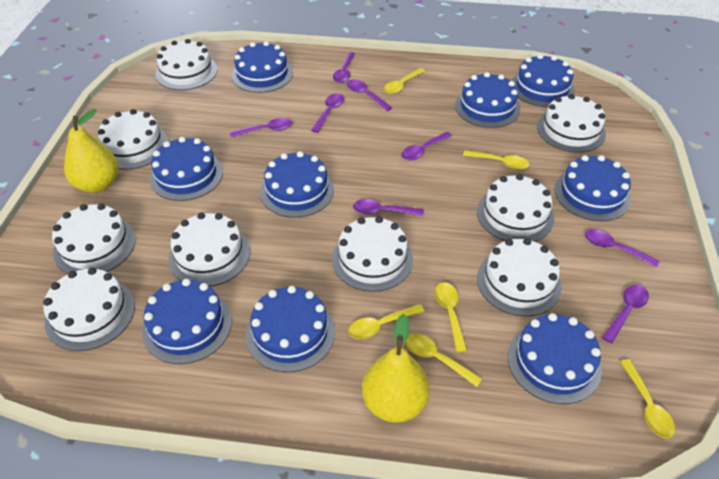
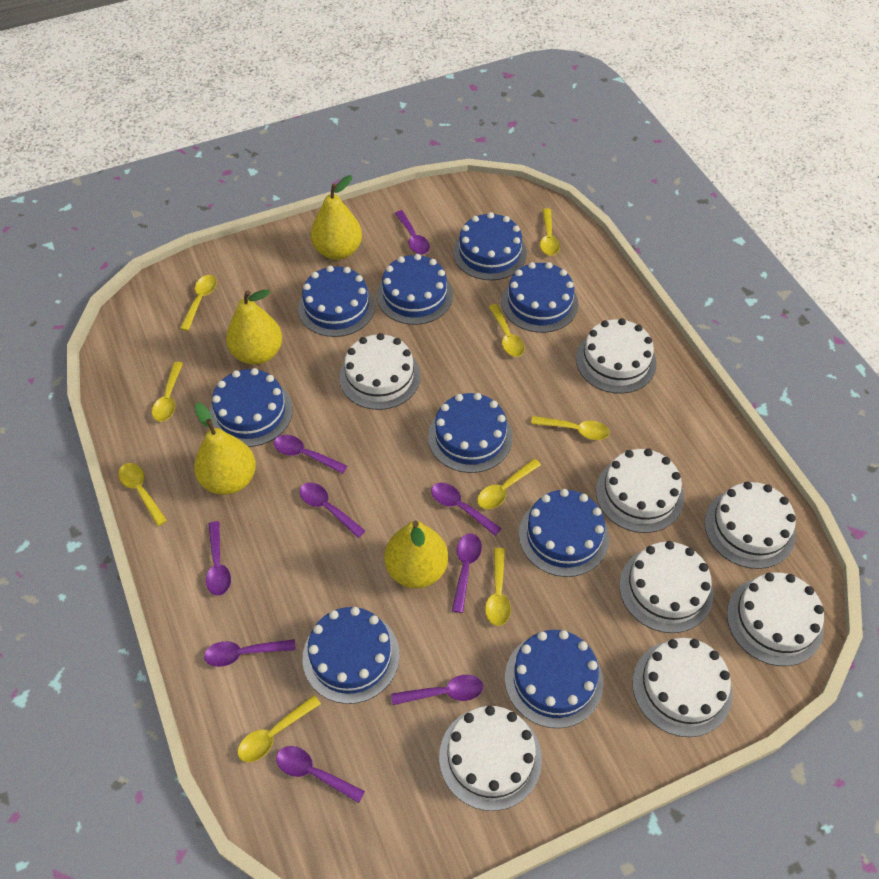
purple spoon: 8 -> 9
white cake: 9 -> 8
yellow pear: 2 -> 4
yellow spoon: 6 -> 9

